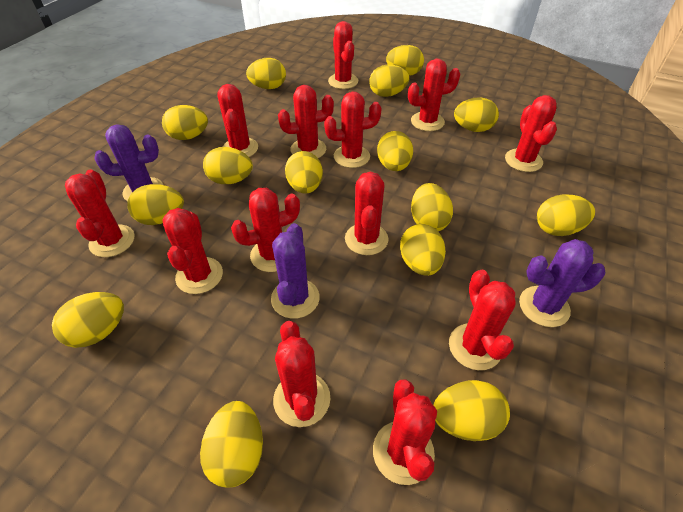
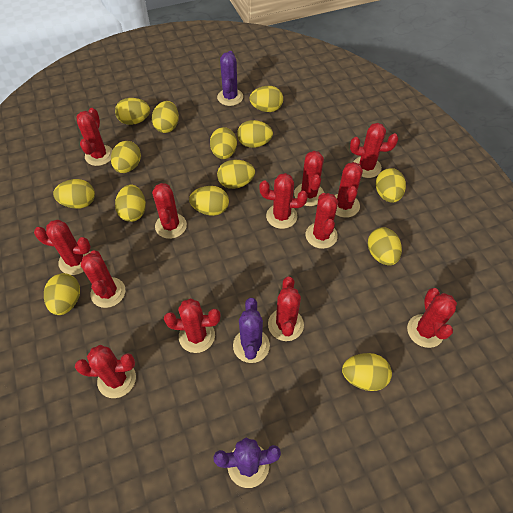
yellow egg: 15 -> 14

